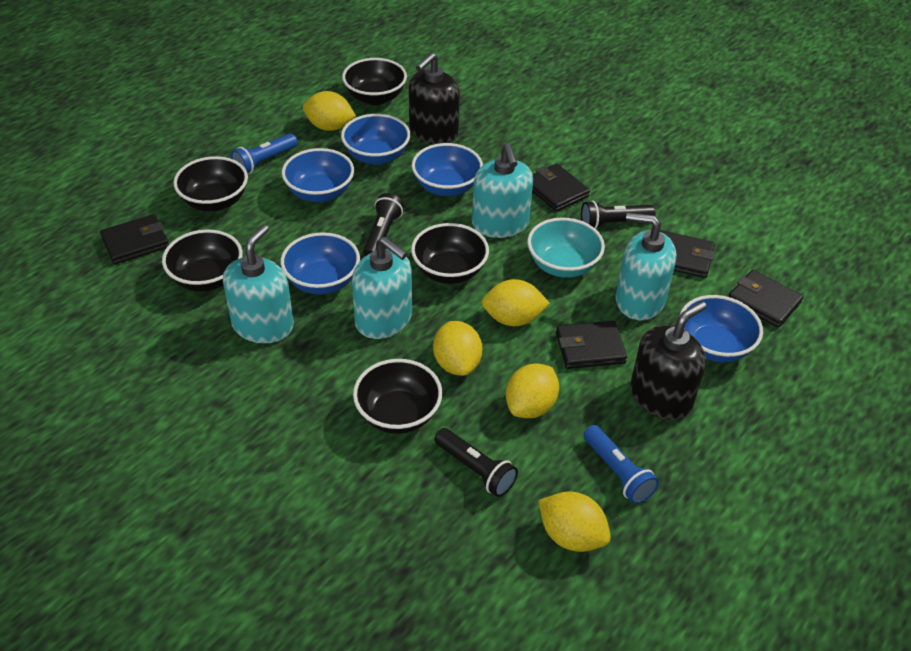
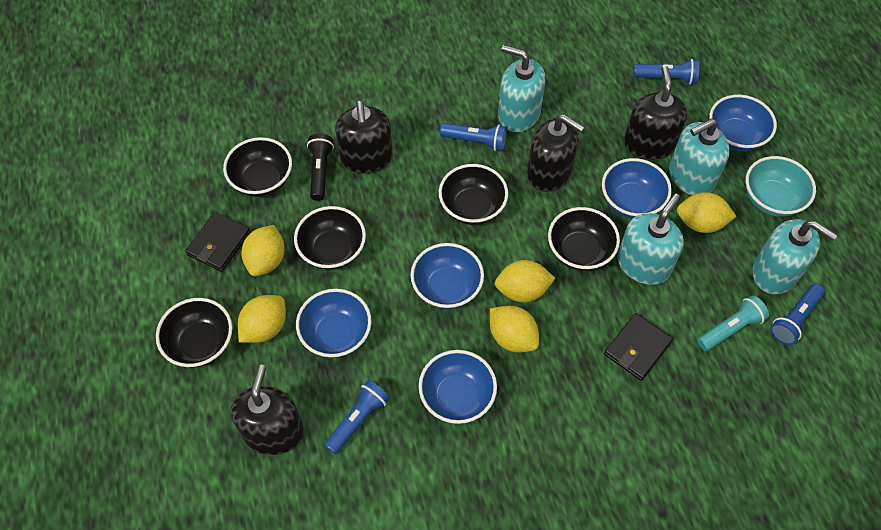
black flashlight: 3 -> 1
black soap dispenser: 2 -> 4
black wallet: 5 -> 2
blue flashlight: 2 -> 4
turquoise flashlight: 0 -> 1

